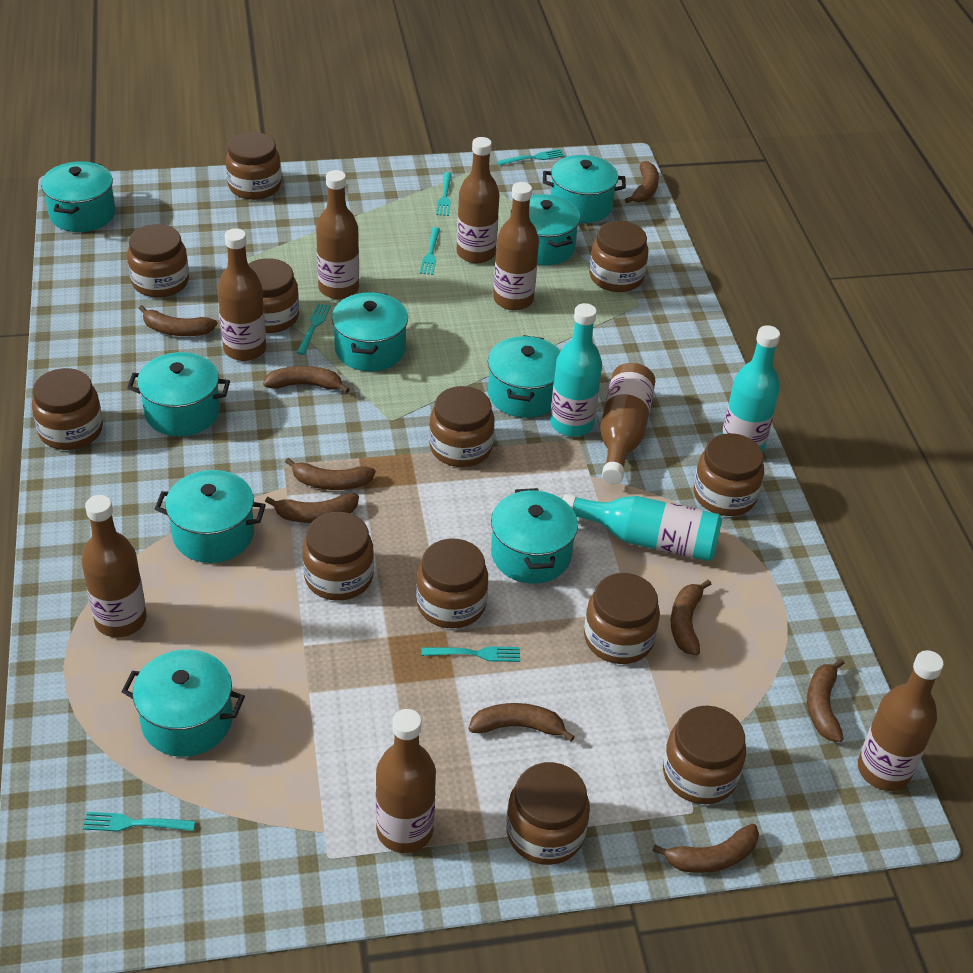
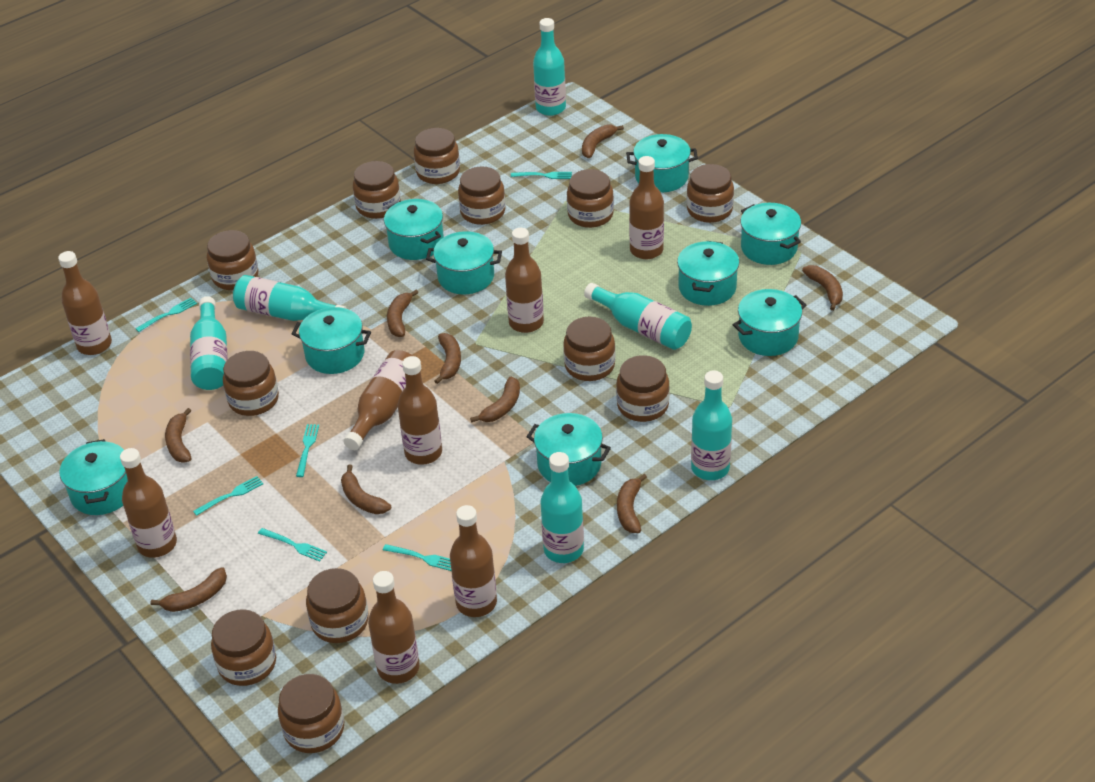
turquoise bottle: 3 -> 6

